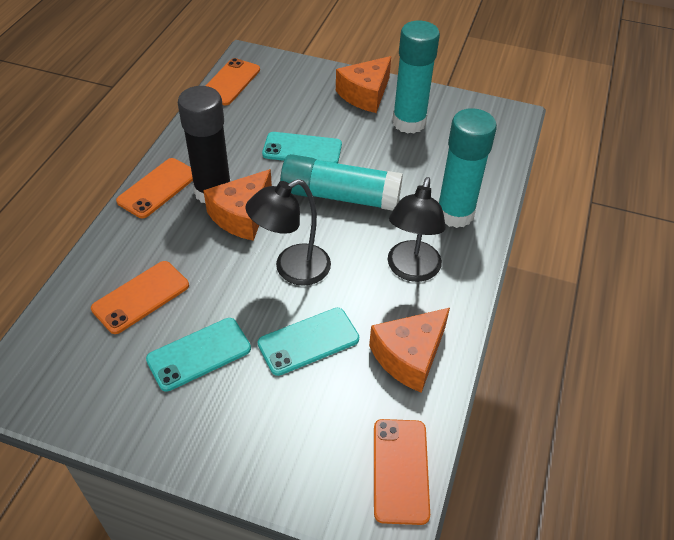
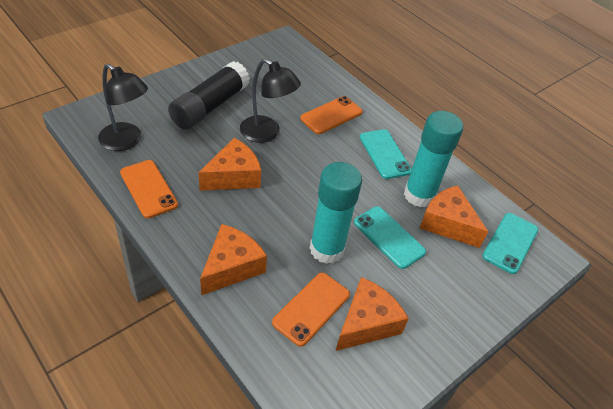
orange cheese: 3 -> 4
orange phone: 4 -> 3
turquoise glue stick: 3 -> 2

